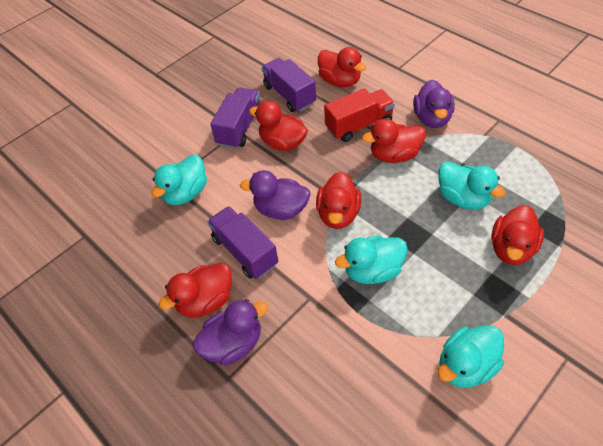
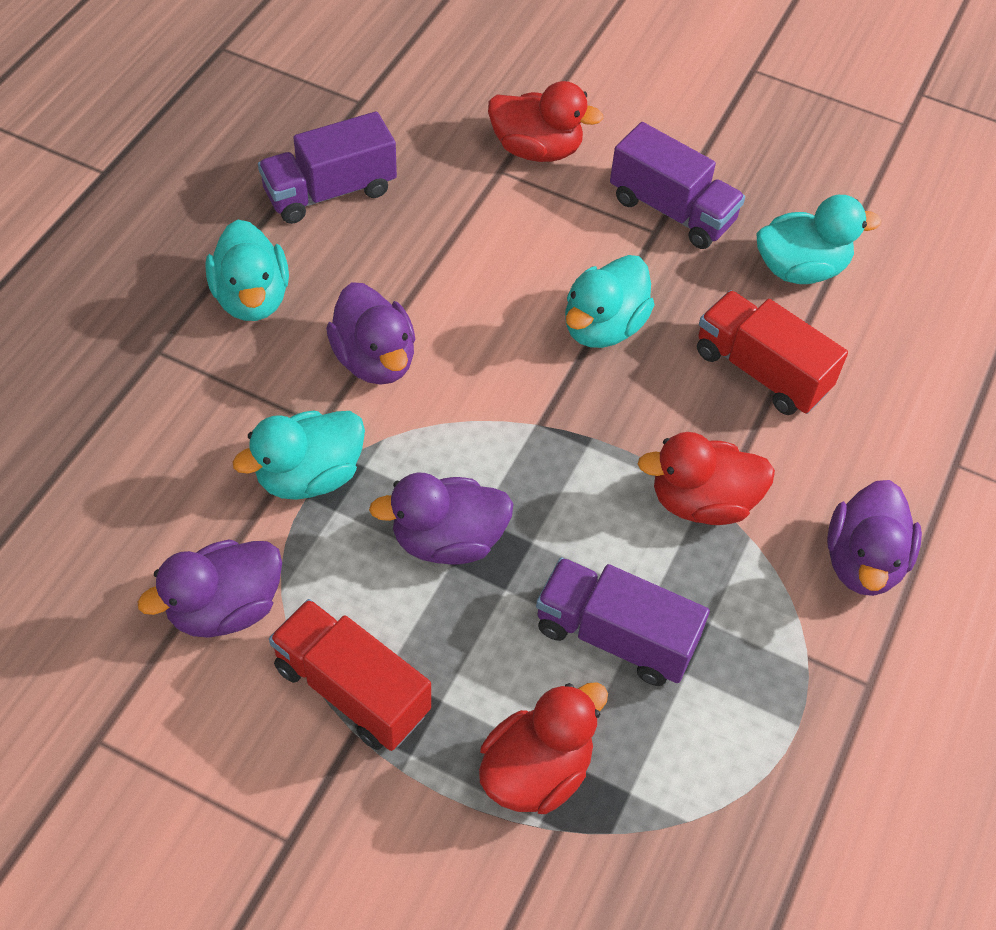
purple duck: 3 -> 4
red duck: 6 -> 3
red truck: 1 -> 2

